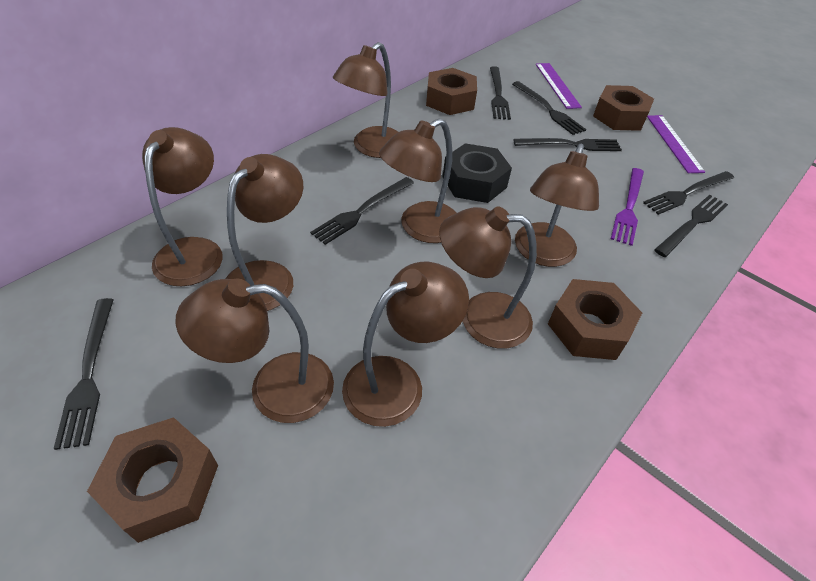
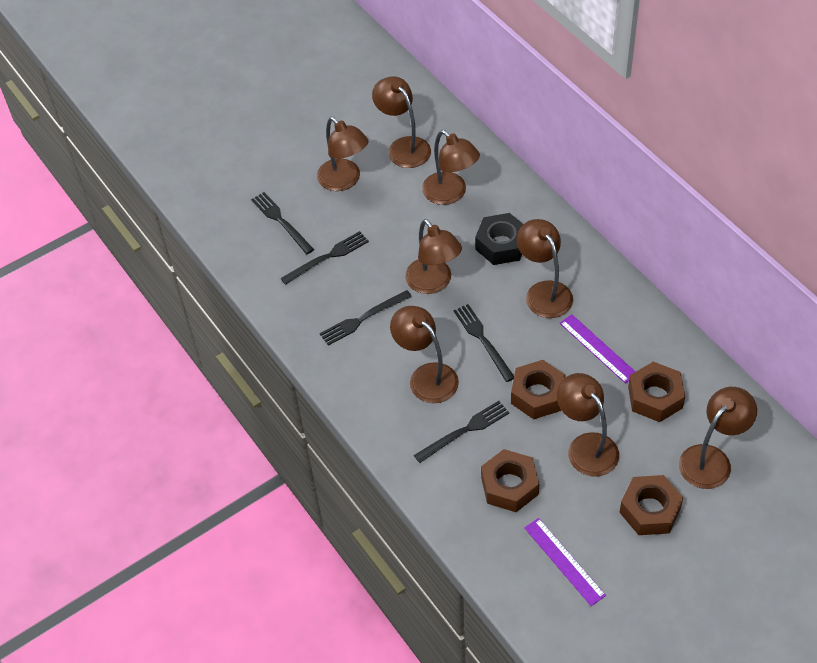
black fork: 7 -> 5
purple fork: 1 -> 0

